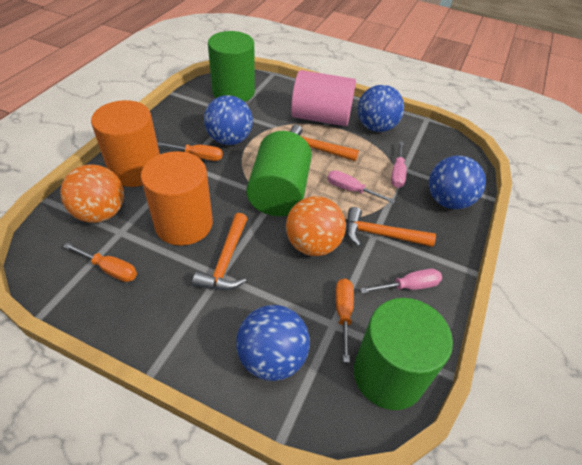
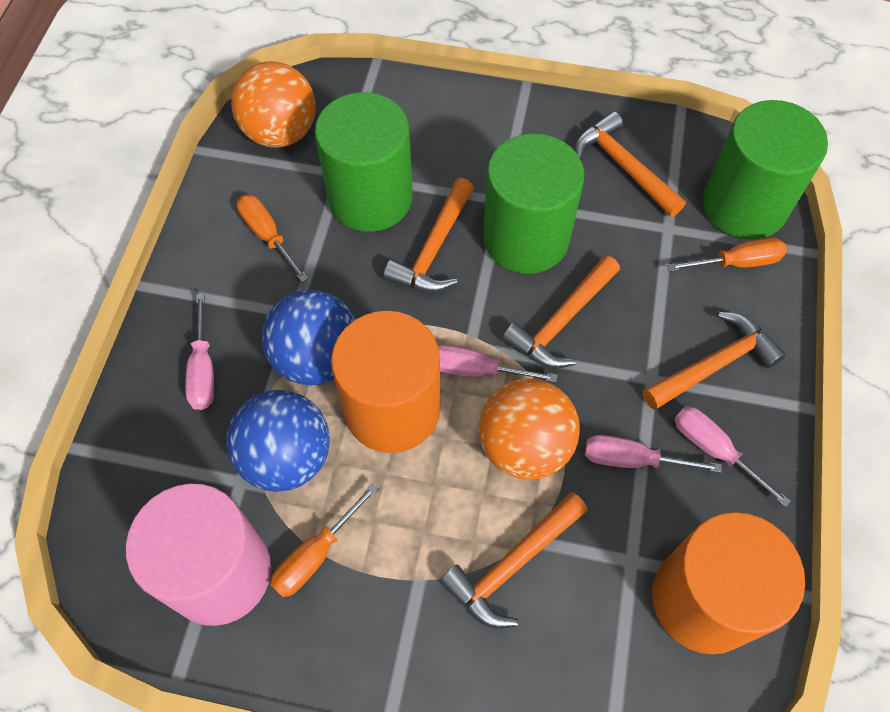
blue ball: 4 -> 2
orange hammer: 3 -> 5
pink screwdriver: 3 -> 4

